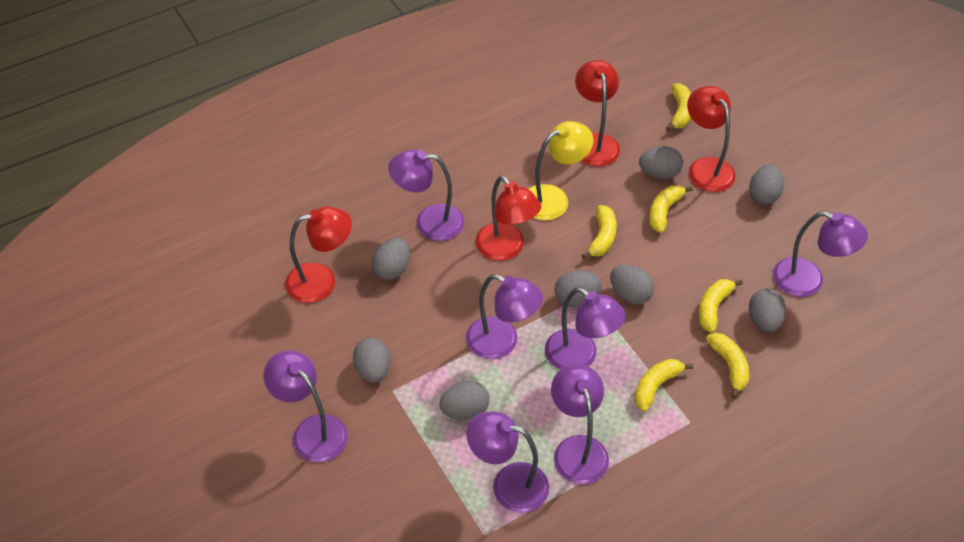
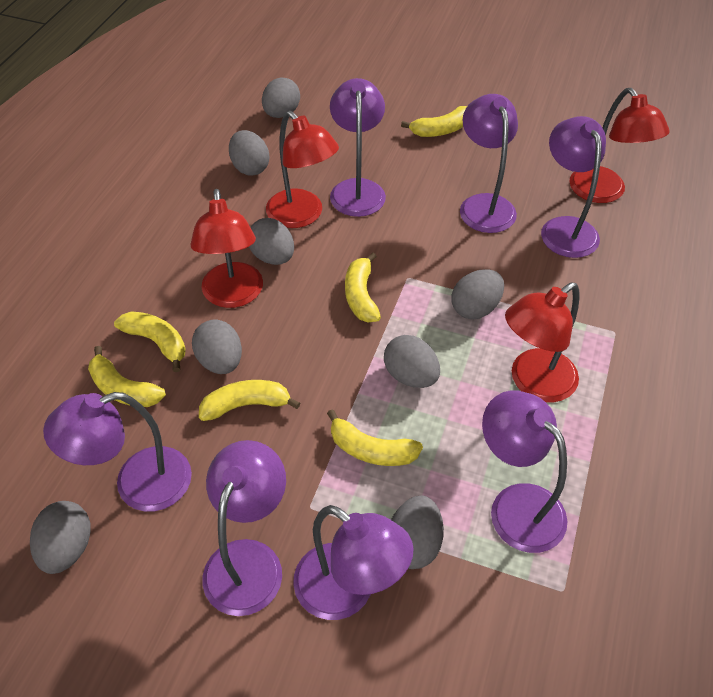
yellow lamp: 1 -> 0

